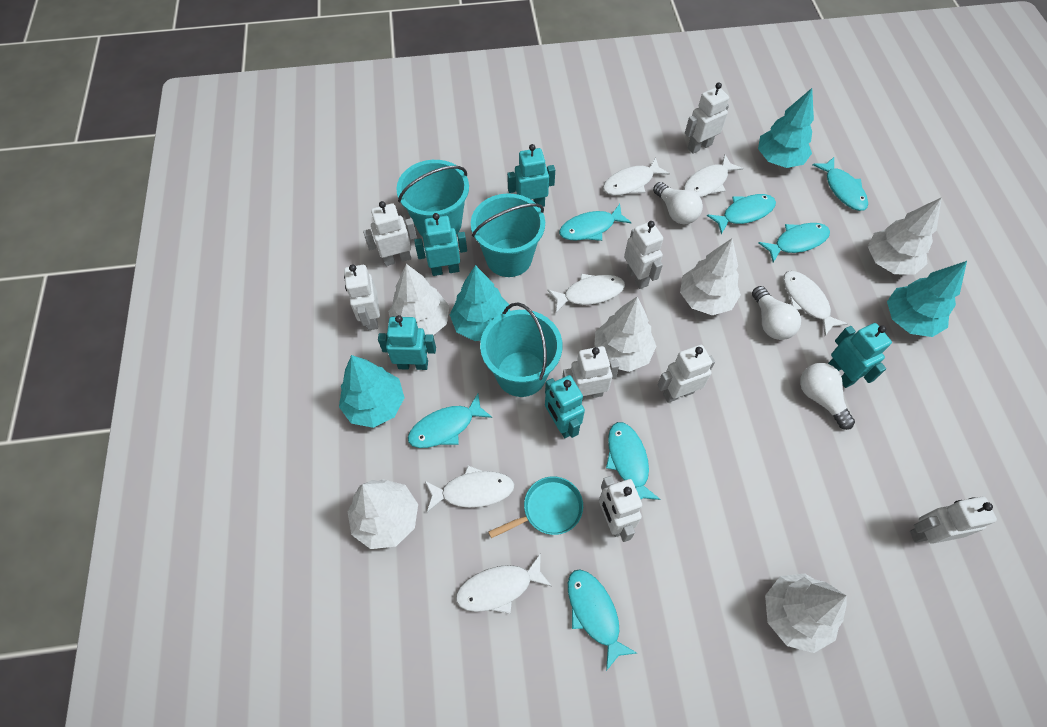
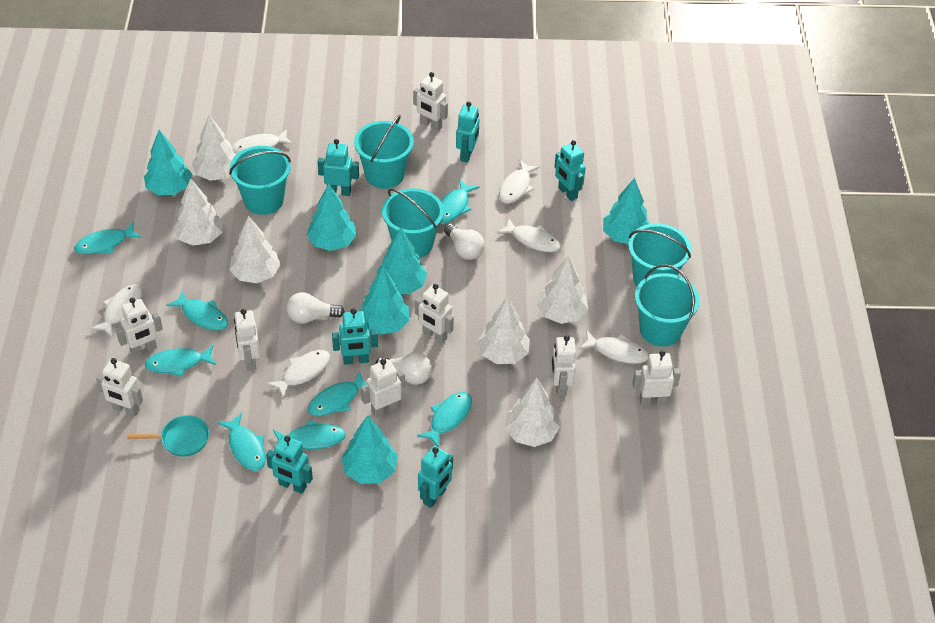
turquoise bucket: 3 -> 5
turquoise fish: 7 -> 8
turquoise robot: 5 -> 6
turquoise tree: 4 -> 6

